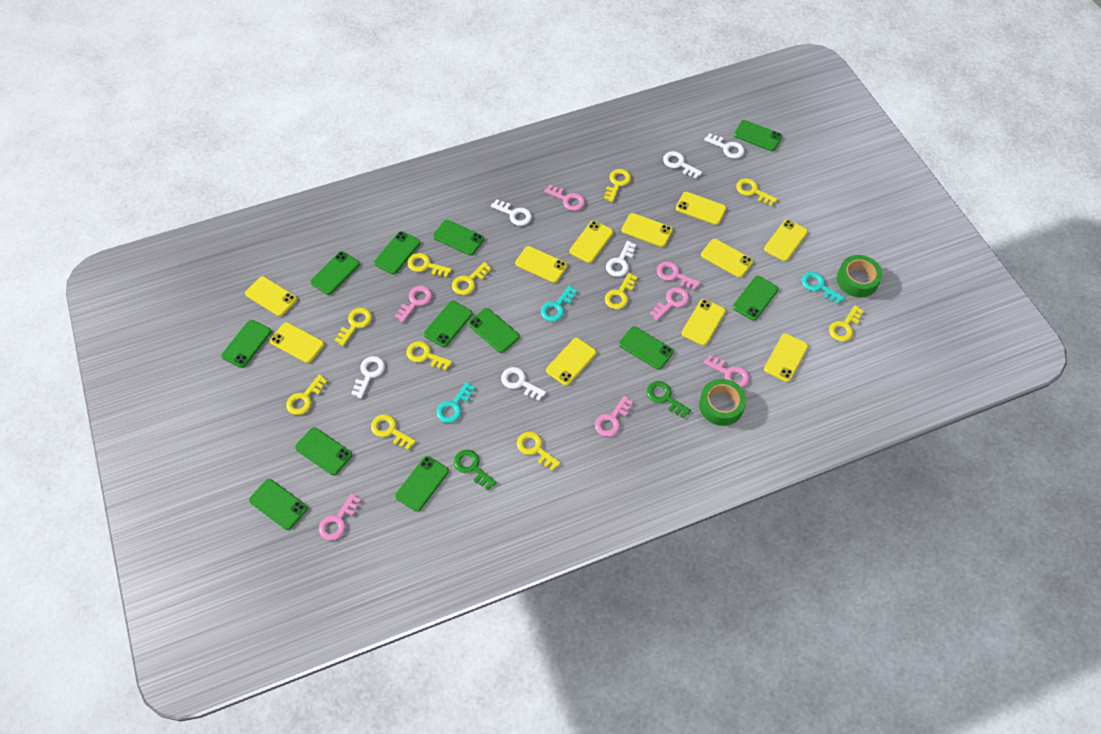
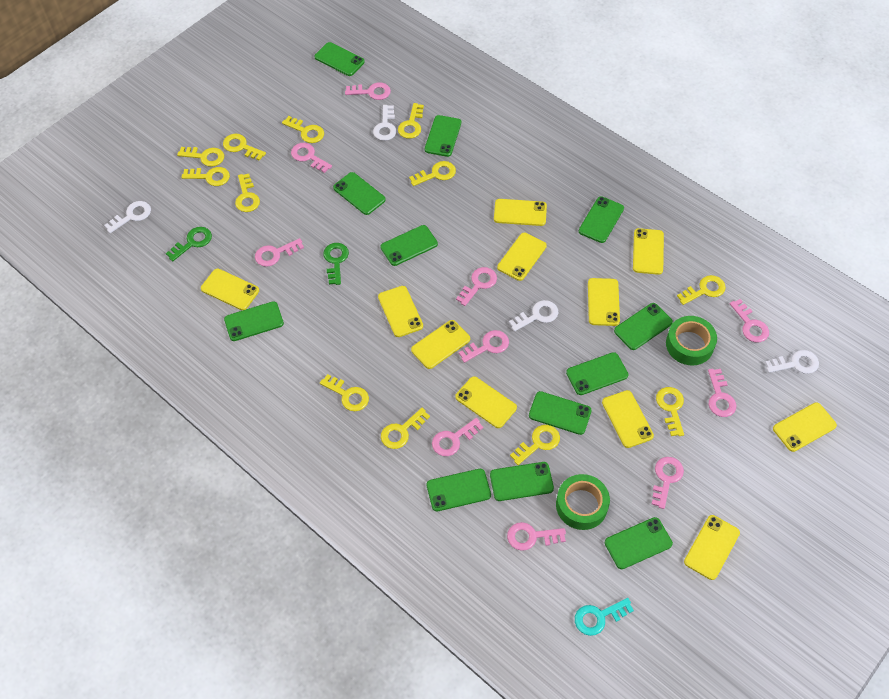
pink key: 7 -> 10
turquoise key: 3 -> 1
white key: 6 -> 4
yellow key: 11 -> 12

